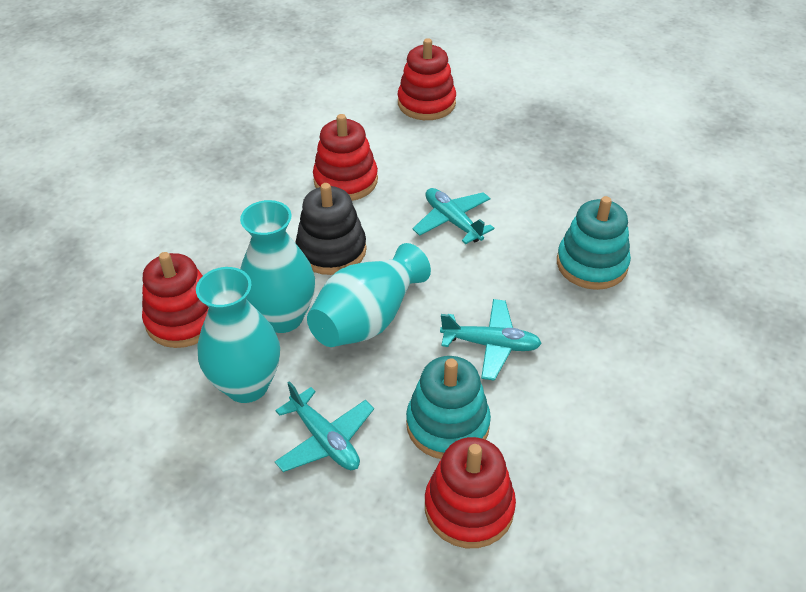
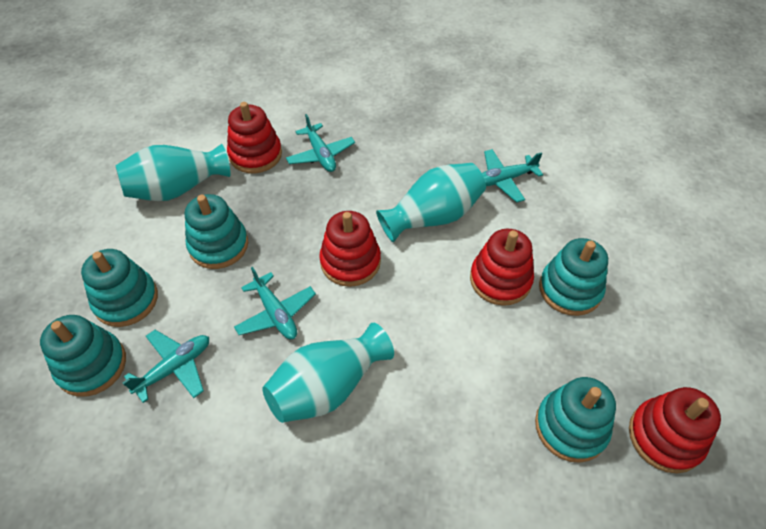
black stacking toy: 1 -> 0
turquoise plane: 3 -> 4
turquoise stacking toy: 2 -> 5

